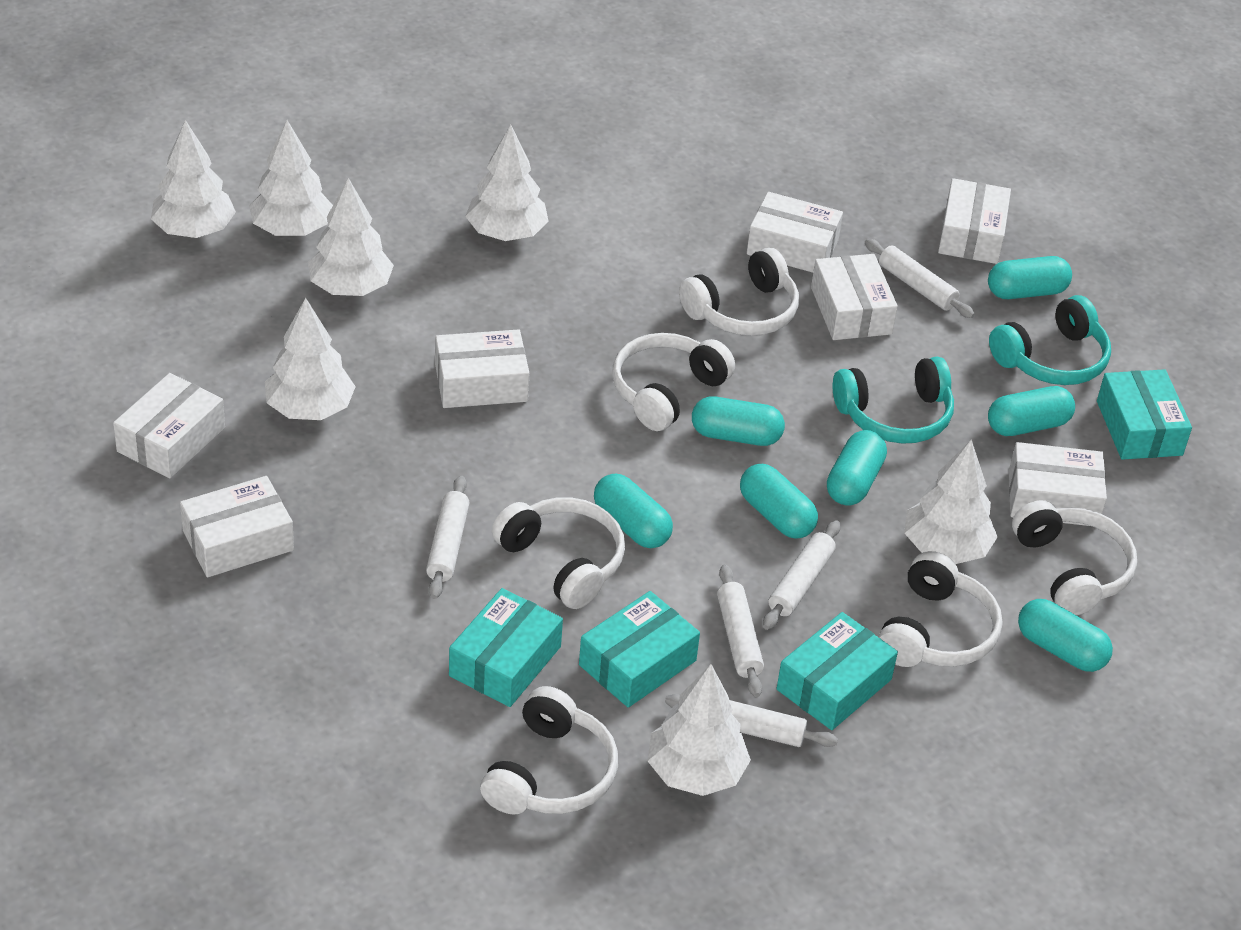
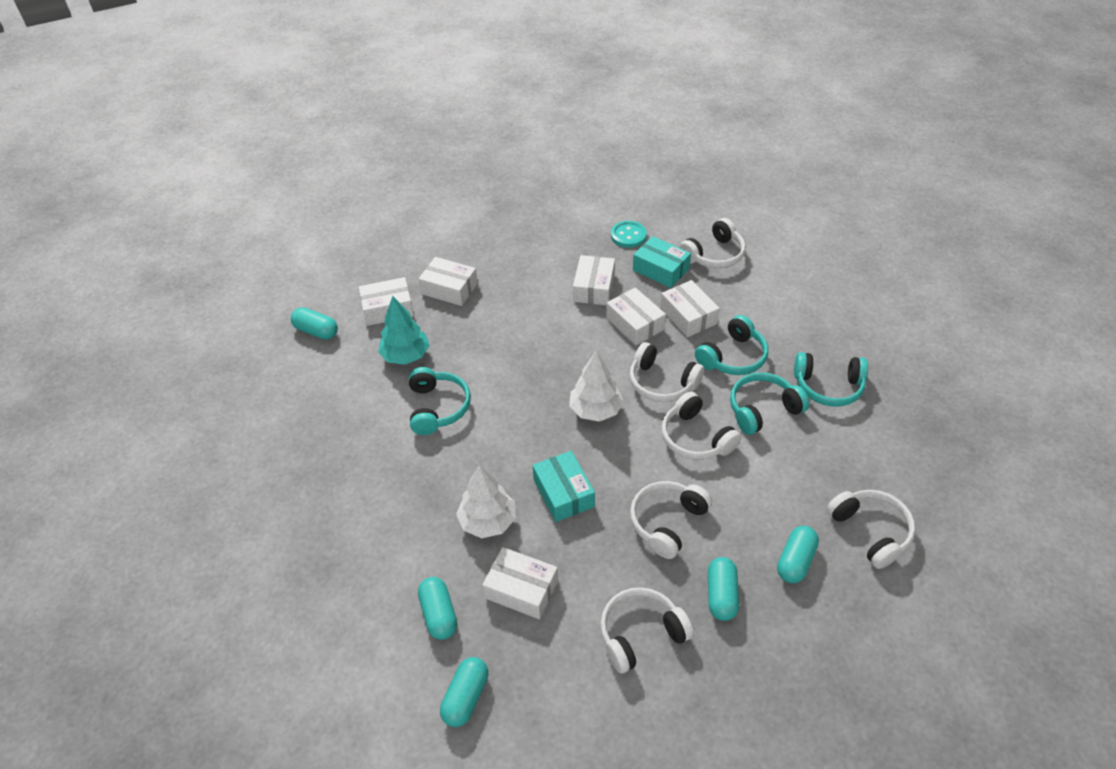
turquoise box: 4 -> 2
turquoise button: 0 -> 1
turquoise capsule: 7 -> 5
turquoise headphones: 2 -> 4
turquoise tree: 0 -> 1
white box: 7 -> 6
white rolling pin: 5 -> 0
white tree: 7 -> 2

